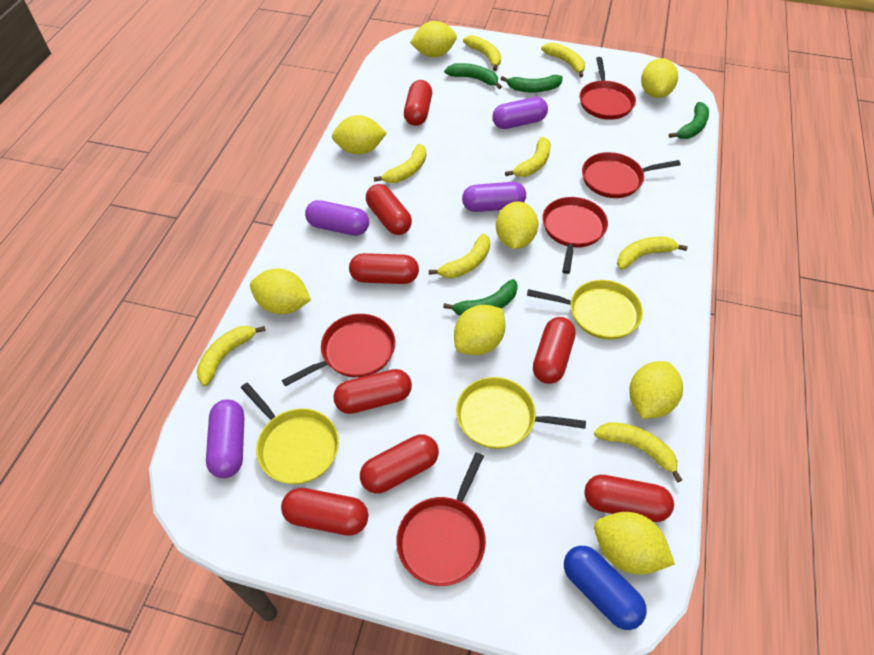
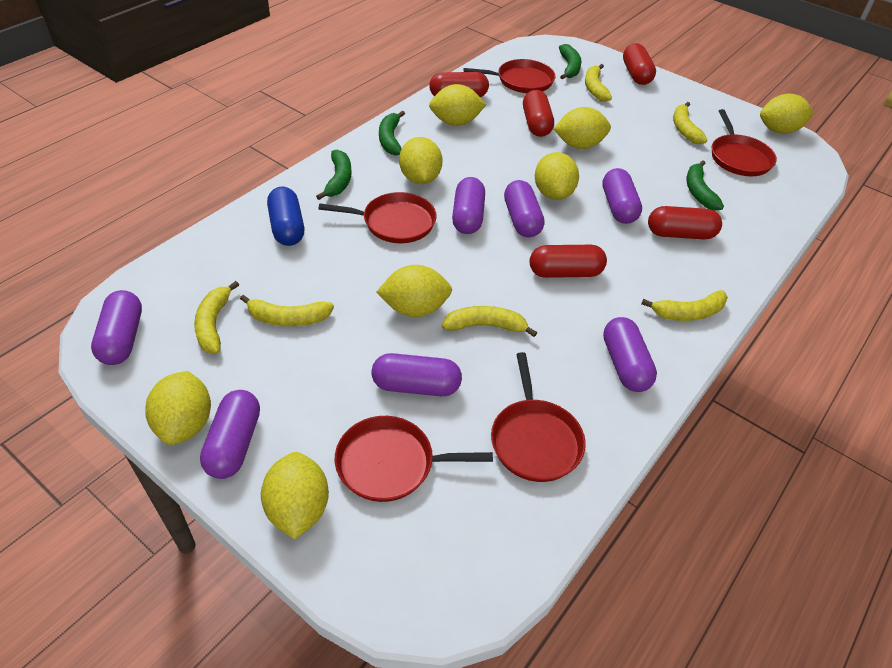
purple capsule: 4 -> 7
red capsule: 8 -> 5
yellow banana: 8 -> 6
yellow pan: 3 -> 0

